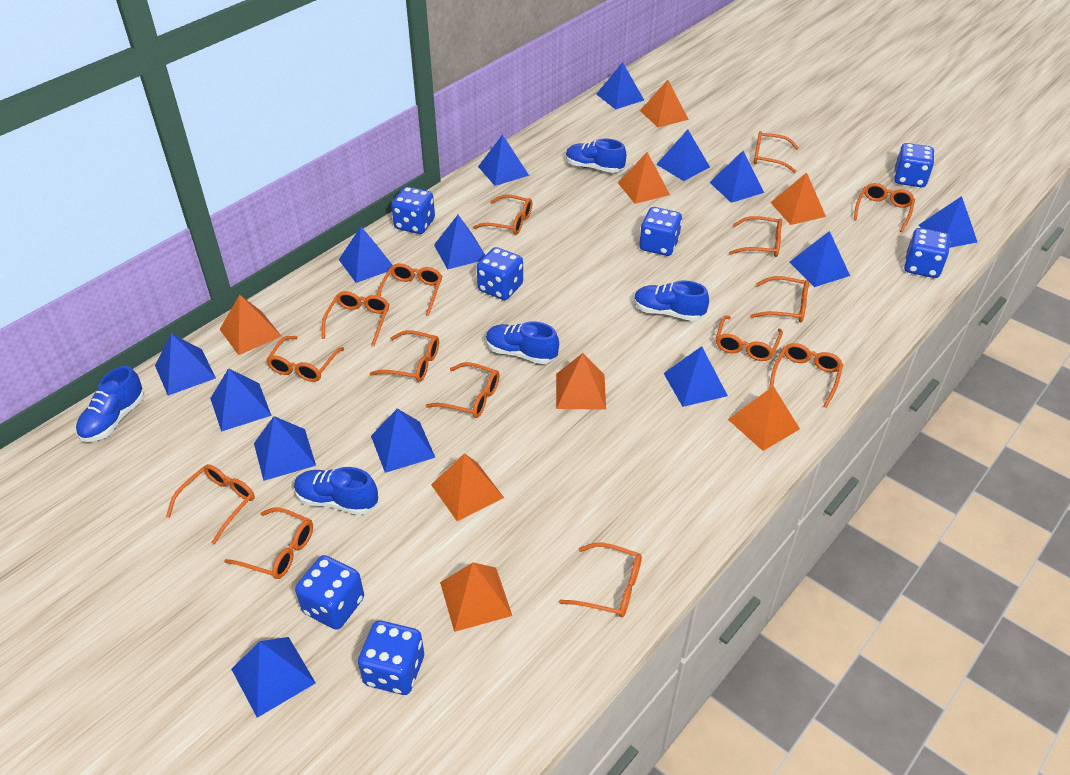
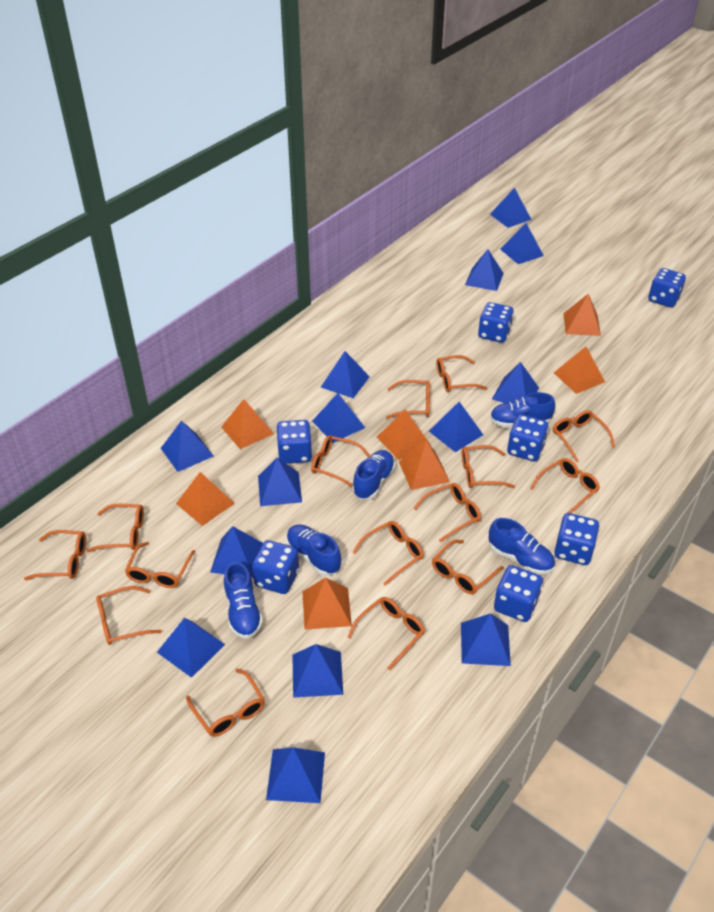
orange pyramid: 8 -> 7

